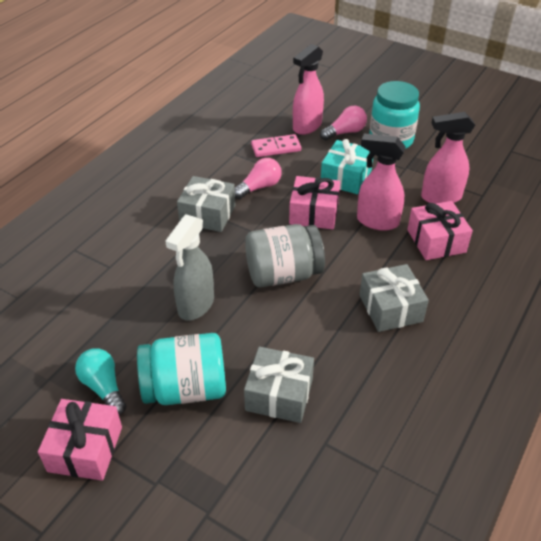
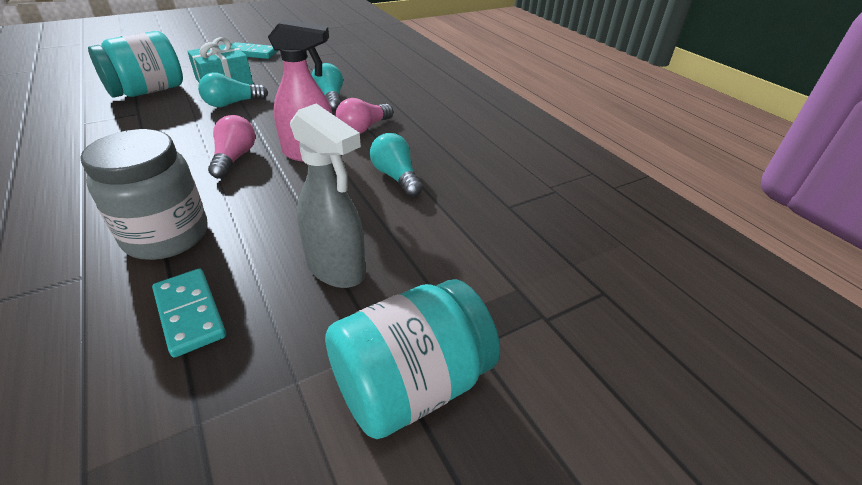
grey gift: 3 -> 0
pink domino: 1 -> 0
pink gift: 3 -> 0
pink spray bottle: 3 -> 1
turquoise domino: 0 -> 2
turquoise light bulb: 1 -> 3

